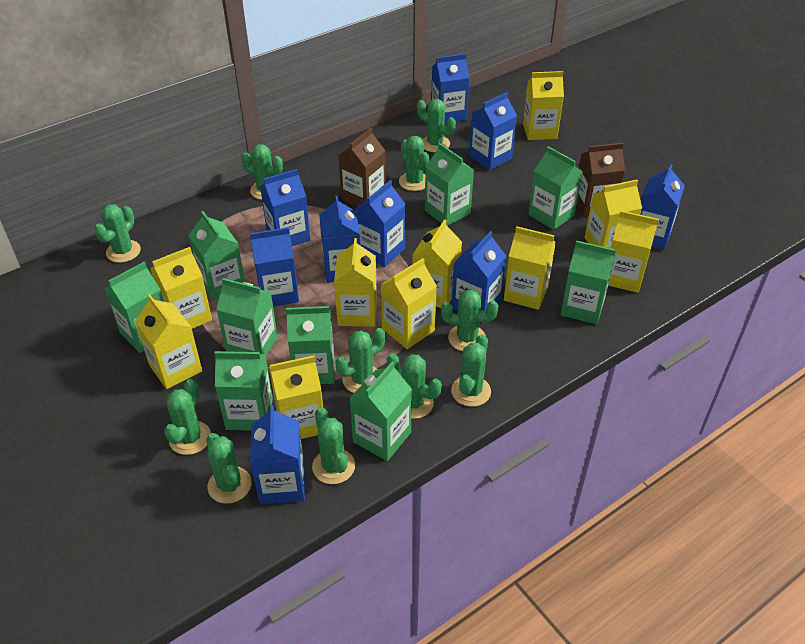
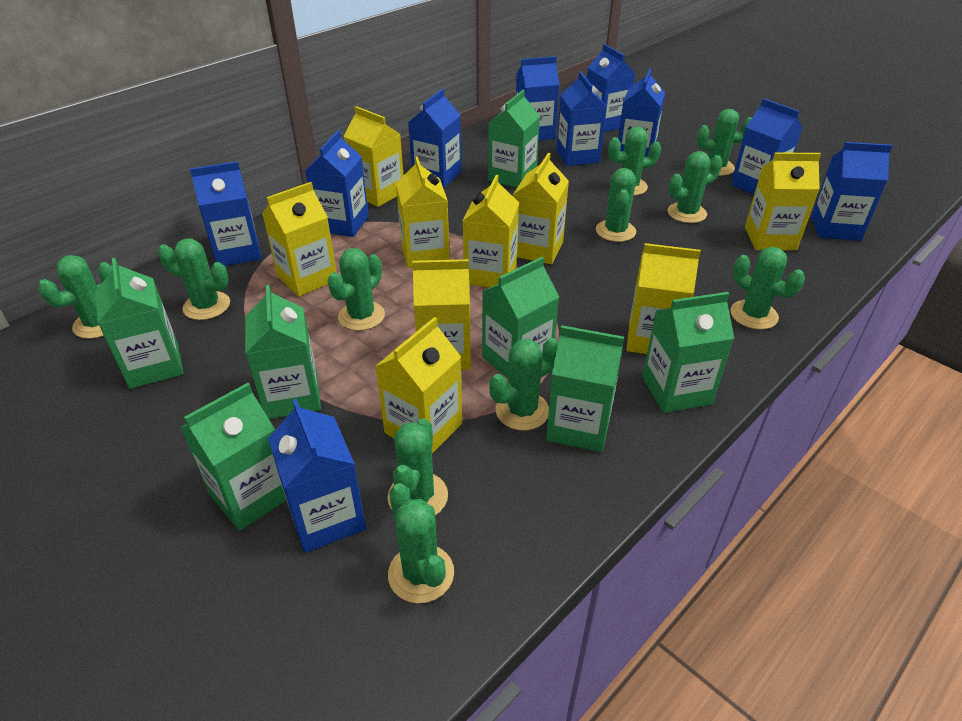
blue carton: 9 -> 10
brown carton: 2 -> 0
green carton: 9 -> 7
yellow carton: 10 -> 9

